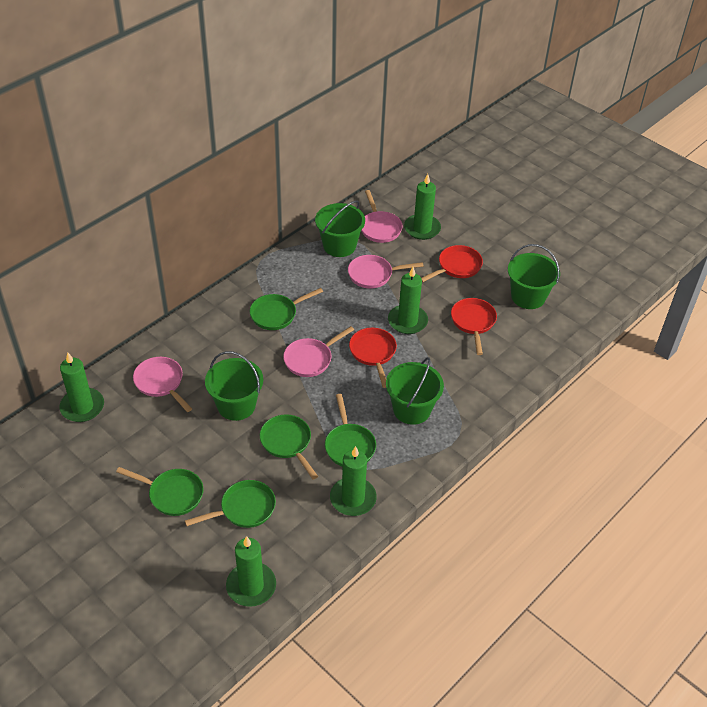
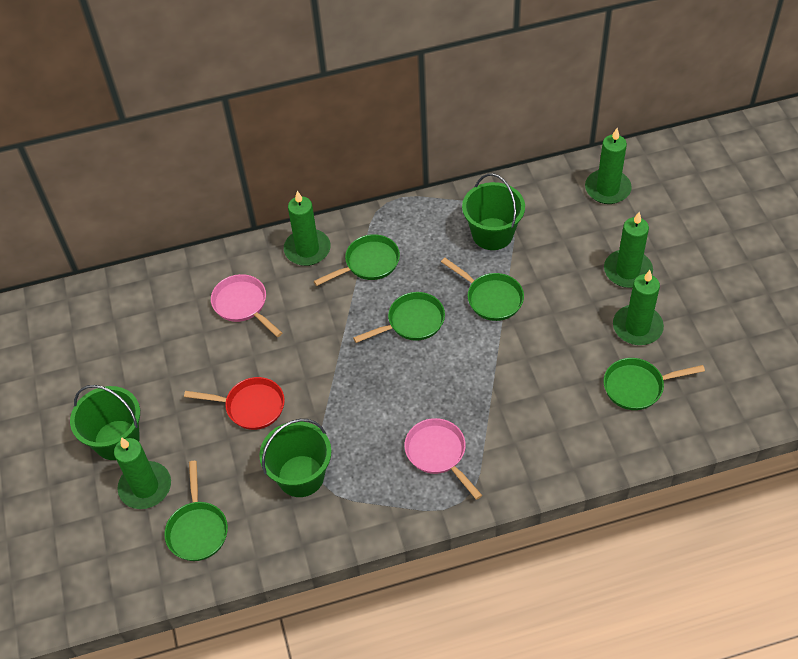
green bucket: 4 -> 3
pink pan: 4 -> 2
red pan: 3 -> 1

